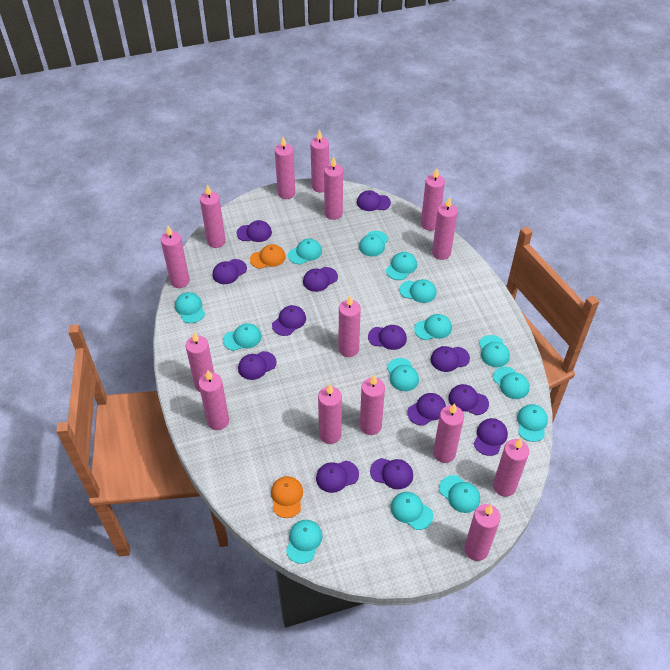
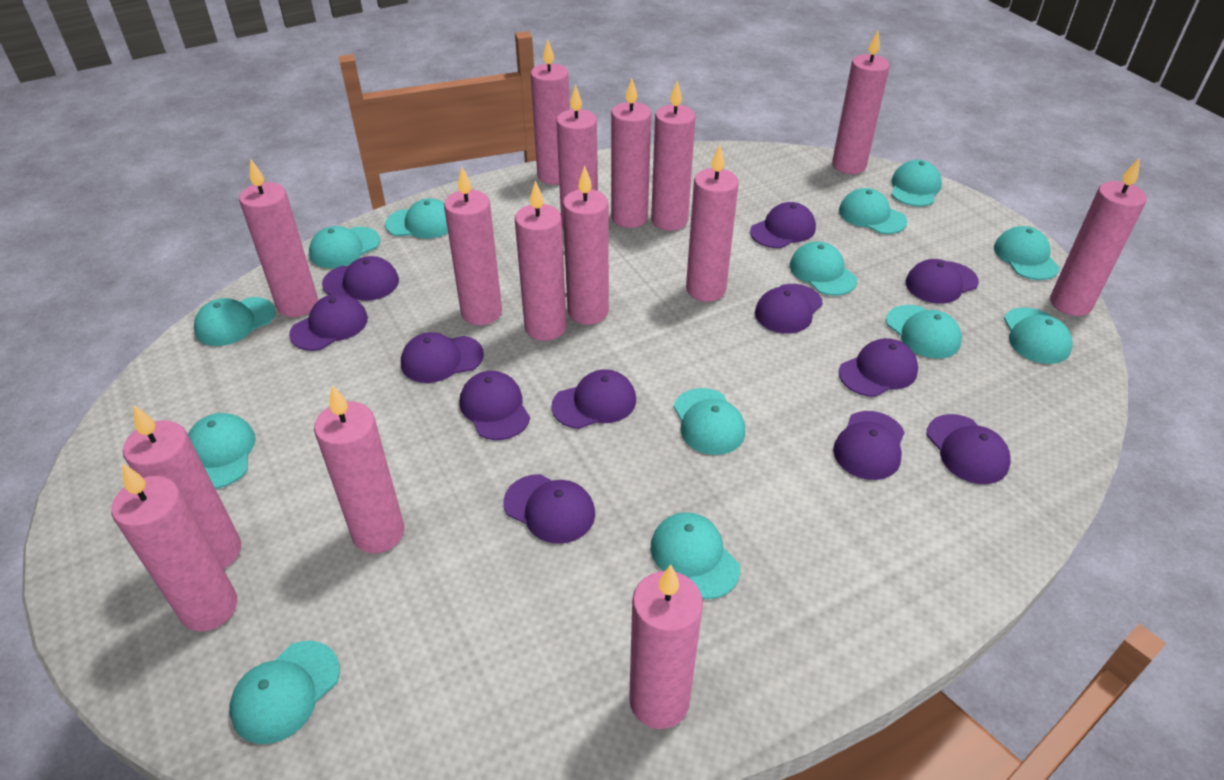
orange cap: 2 -> 0
purple cap: 13 -> 12
turquoise cap: 14 -> 13

